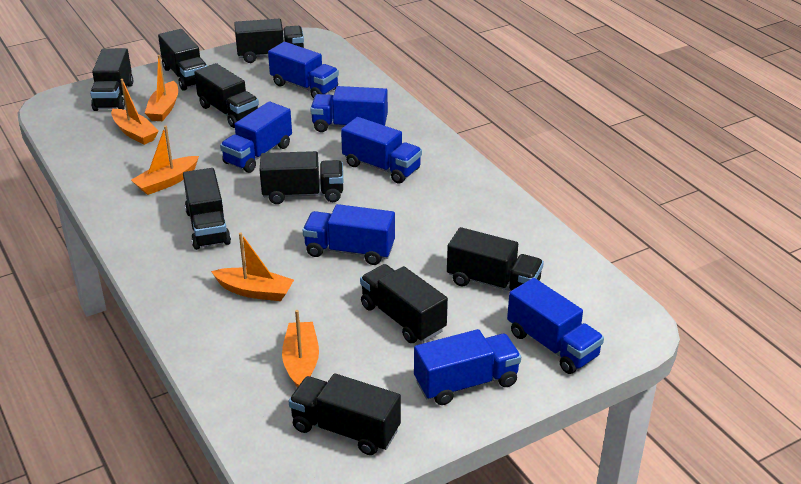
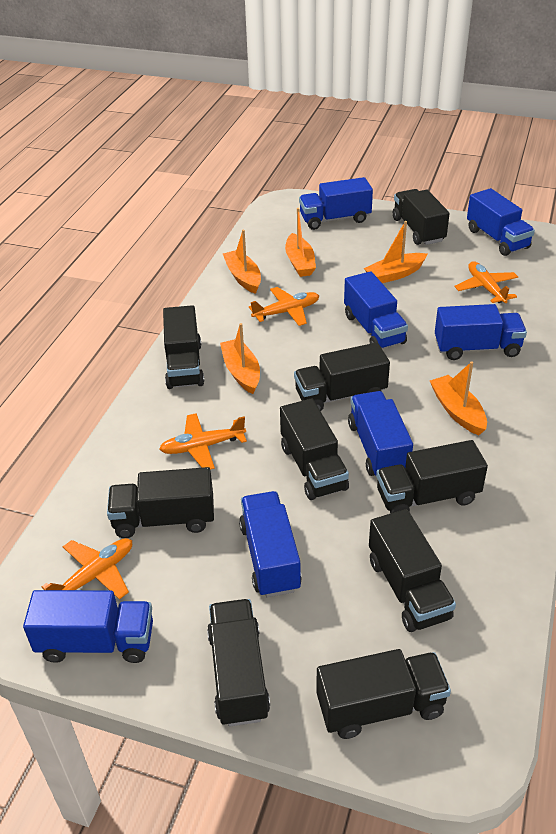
orange plane: 0 -> 4

